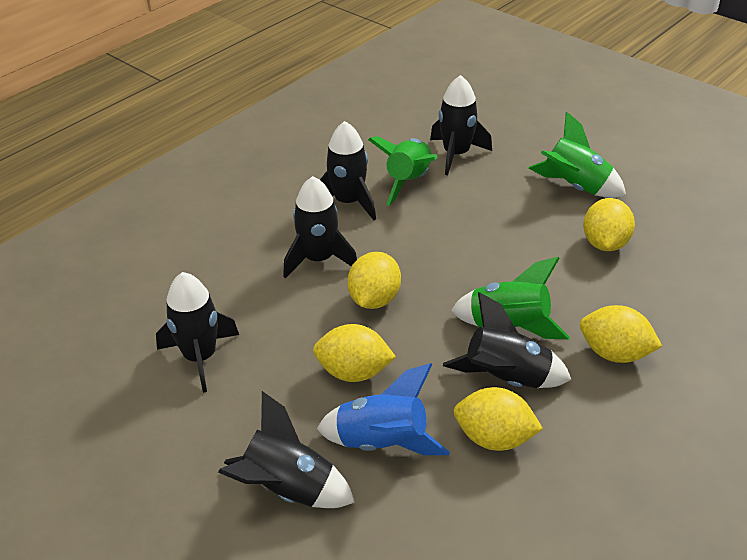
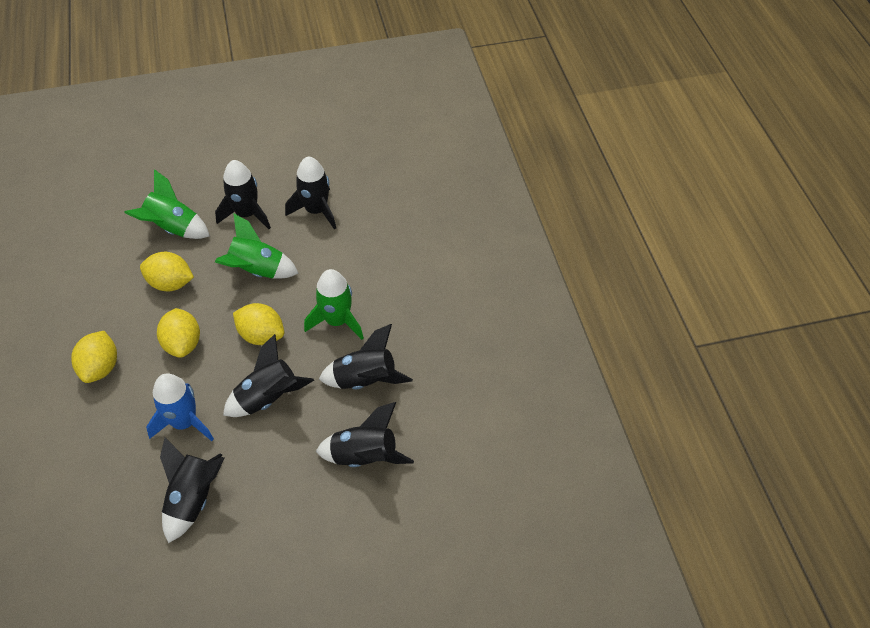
yellow lemon: 5 -> 4

